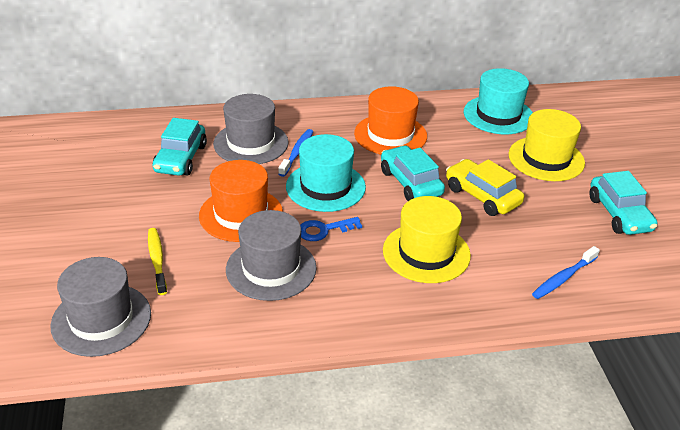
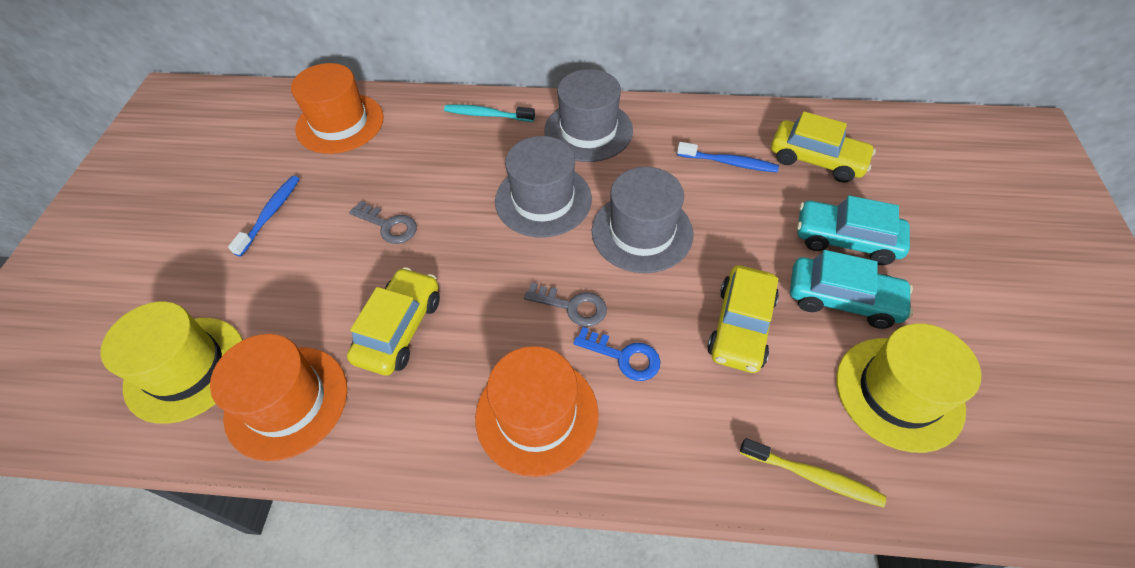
grey key: 0 -> 2
orange hat: 2 -> 3
turquoise car: 3 -> 2
turquoise hat: 2 -> 0
turquoise toothbrush: 0 -> 1
yellow car: 1 -> 3

